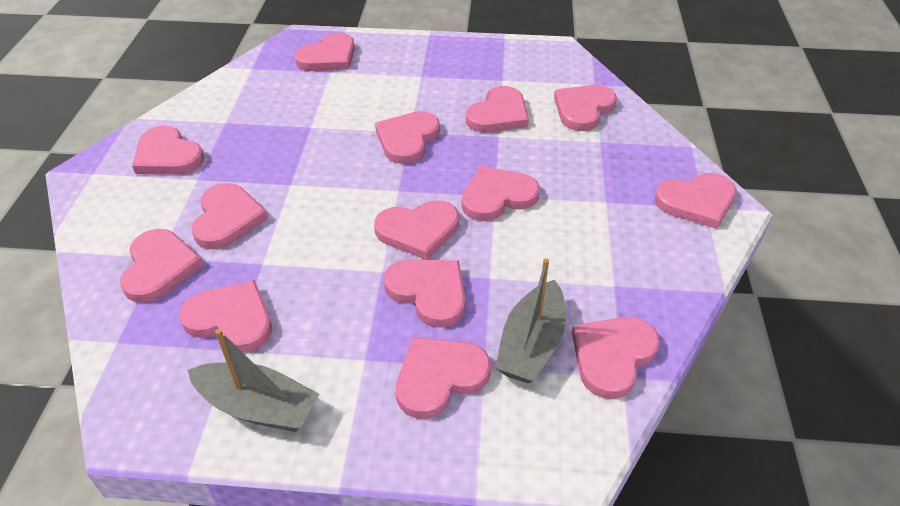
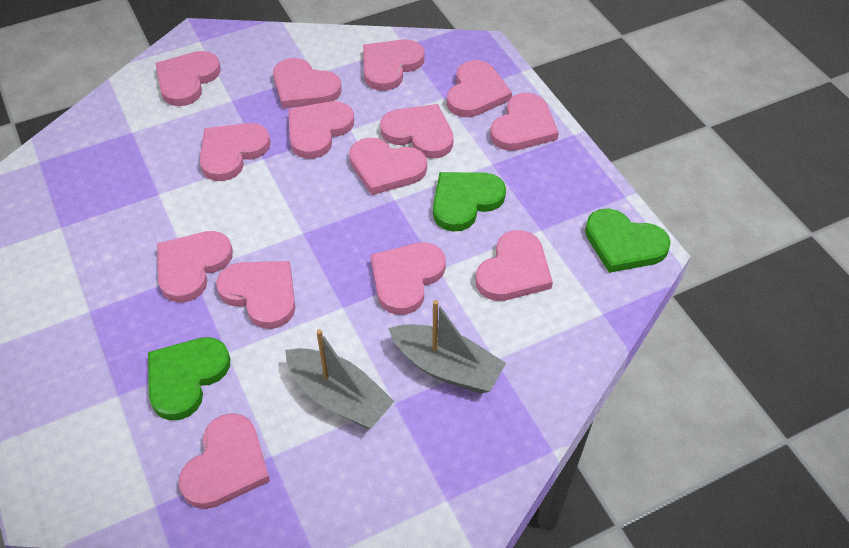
green heart: 0 -> 3

